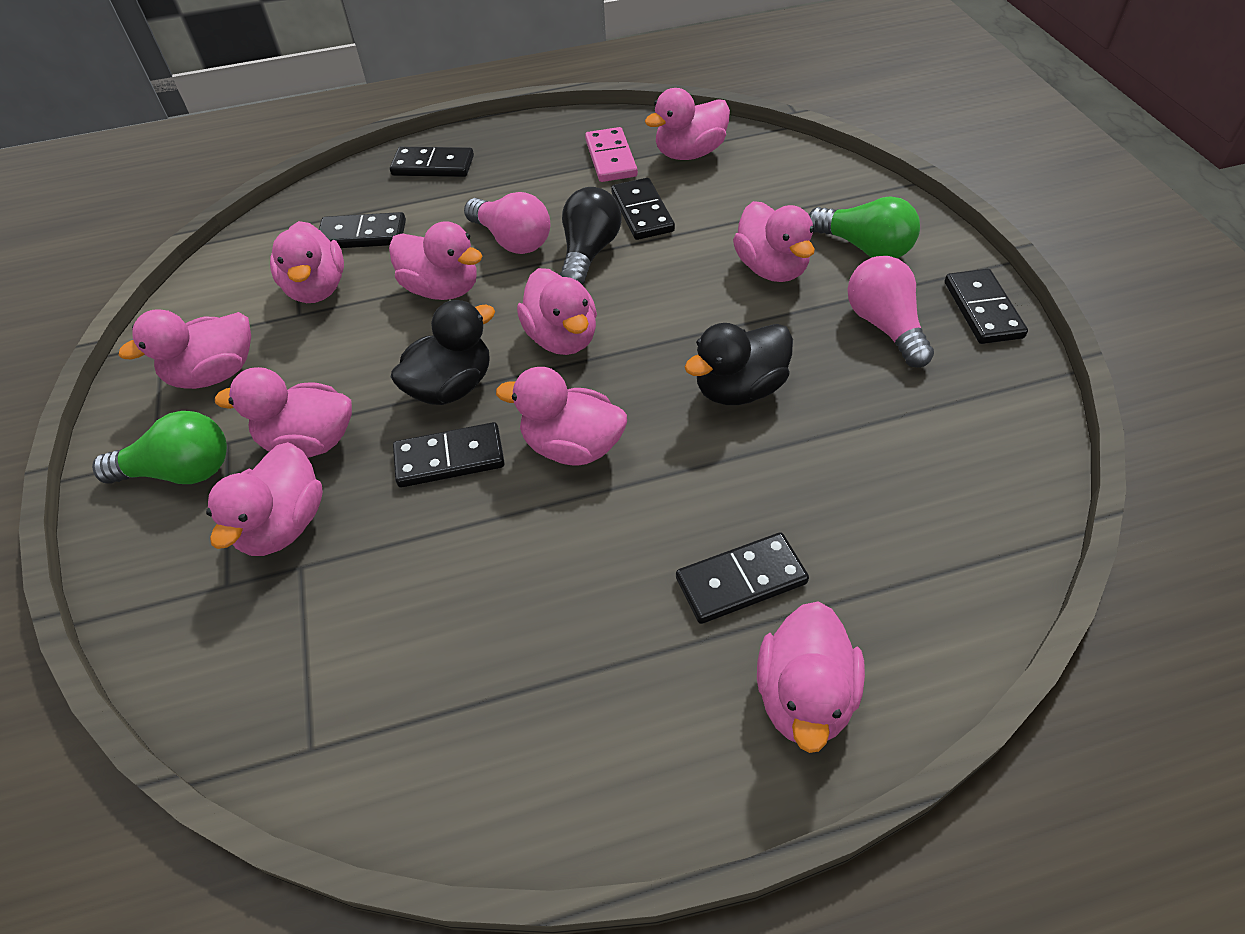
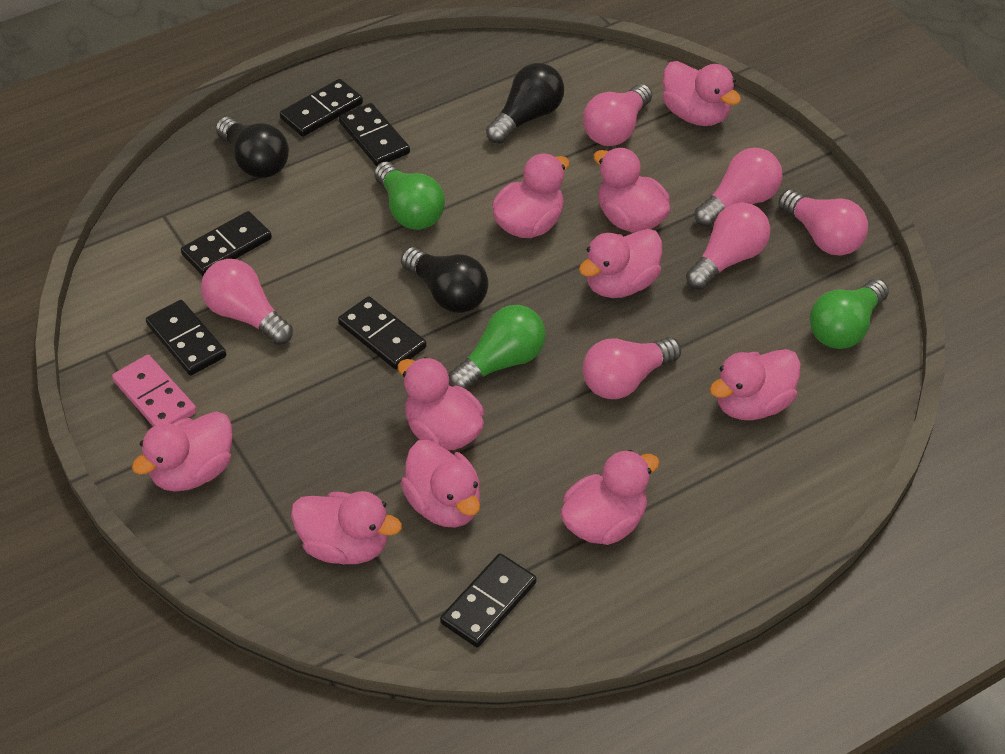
black duck: 2 -> 0
black light bulb: 1 -> 3
green light bulb: 2 -> 3
pink light bulb: 2 -> 6

